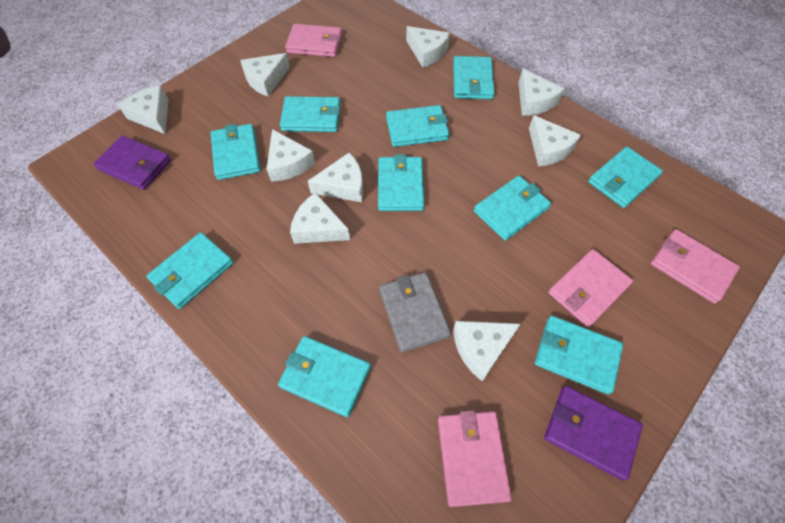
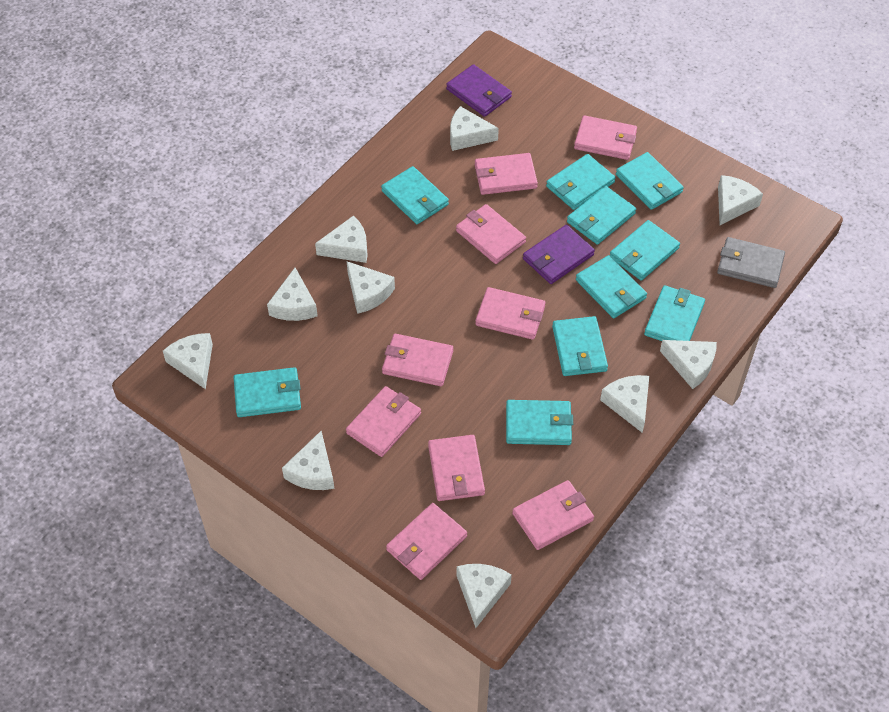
pink wallet: 4 -> 9
white cheese: 9 -> 10

